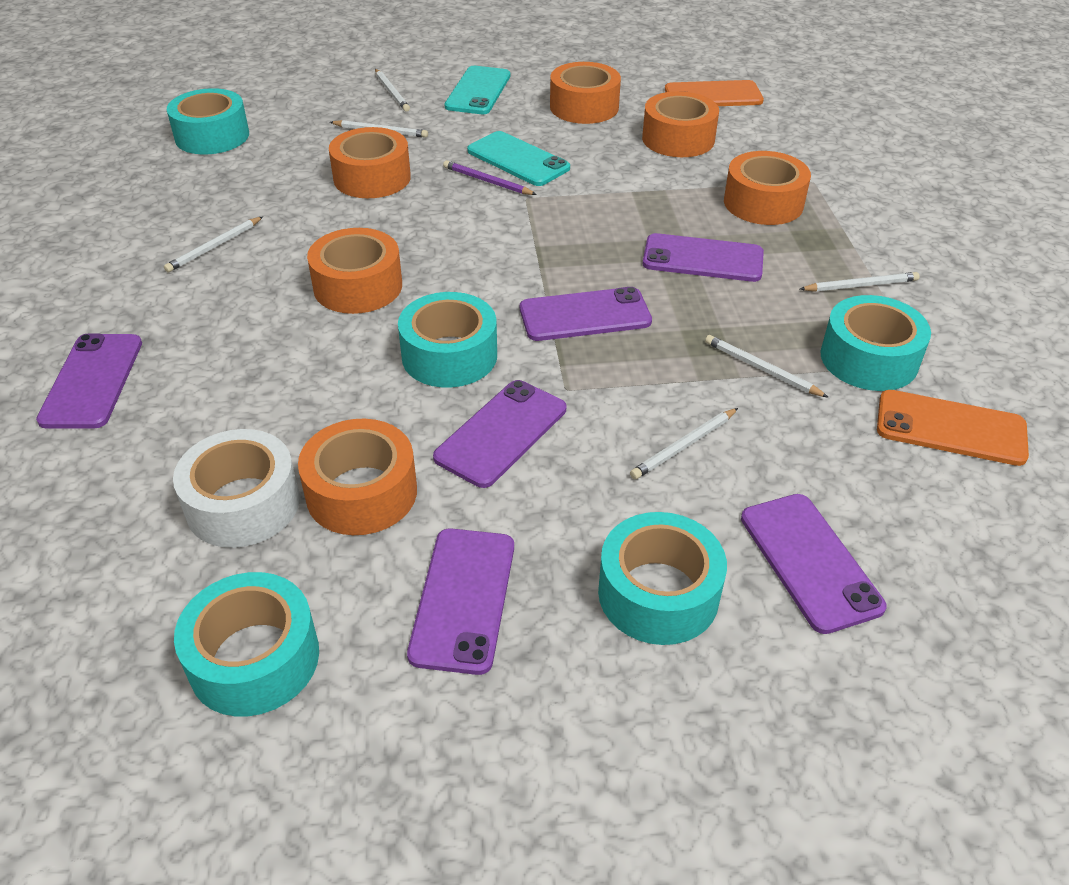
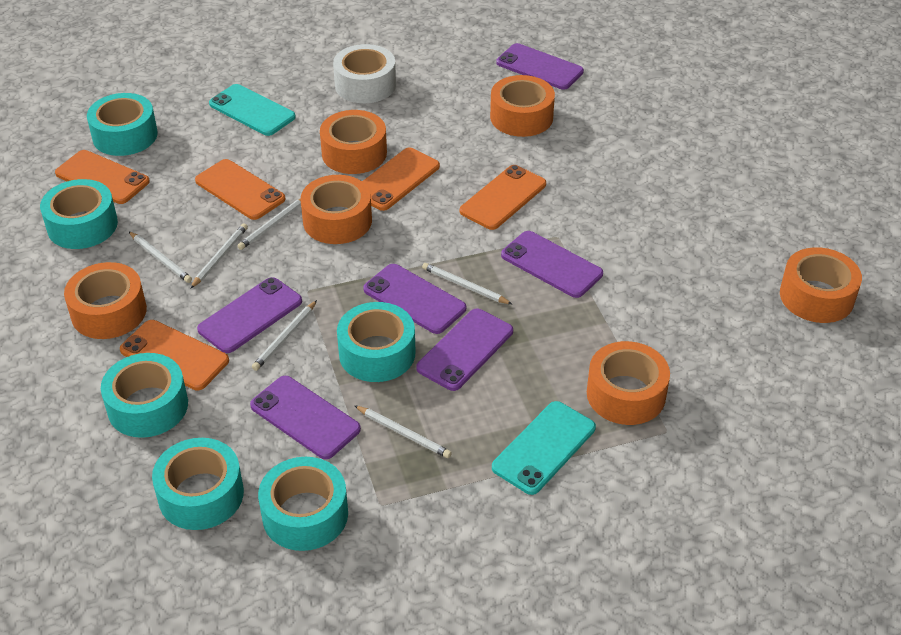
orange phone: 2 -> 5
purple pencil: 1 -> 0
turquoise tape: 5 -> 6

